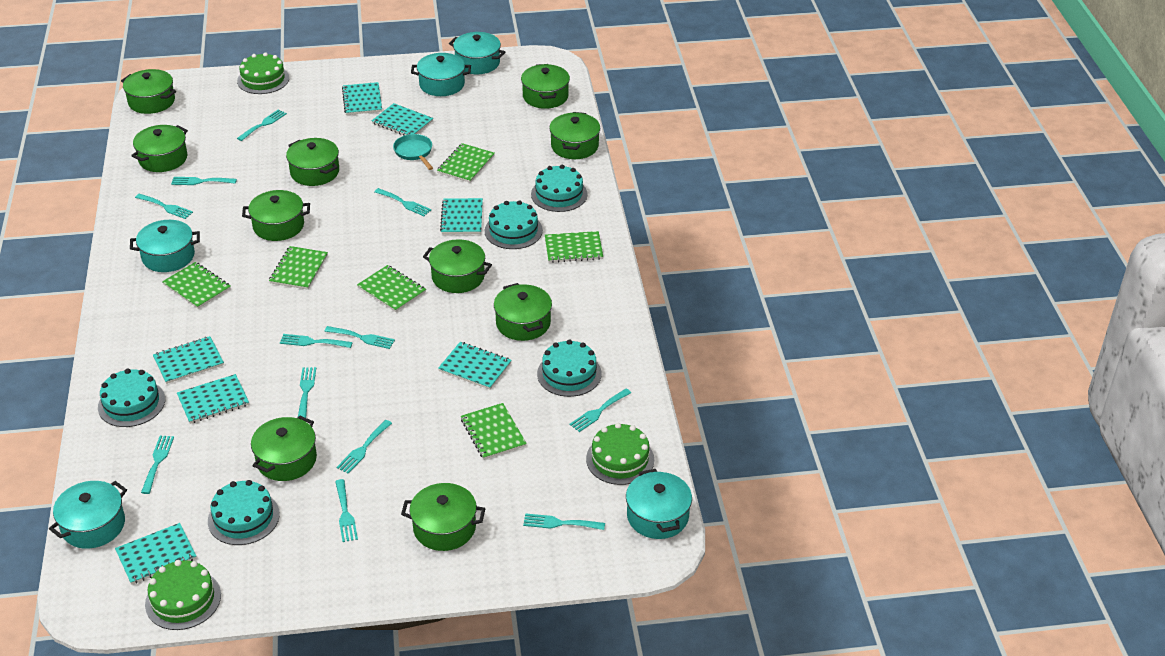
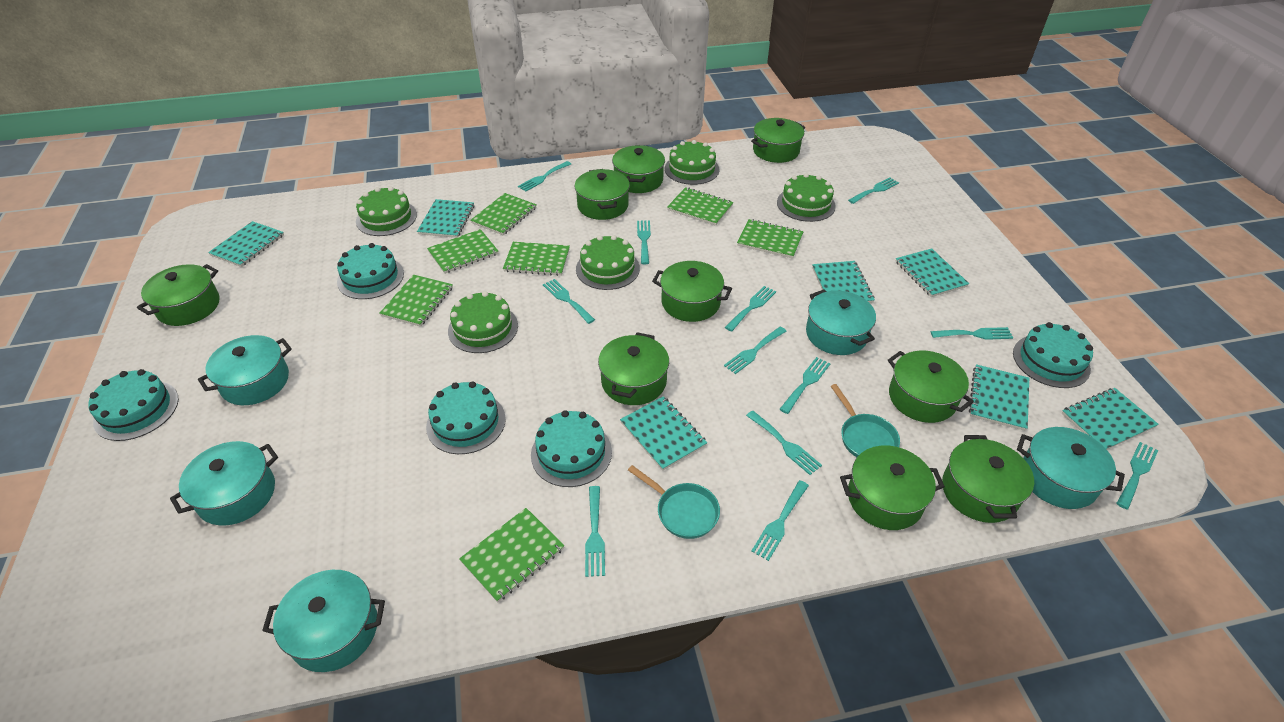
green cake: 3 -> 5
green notebook: 6 -> 7
green pot: 10 -> 9
turquoise pan: 1 -> 2

